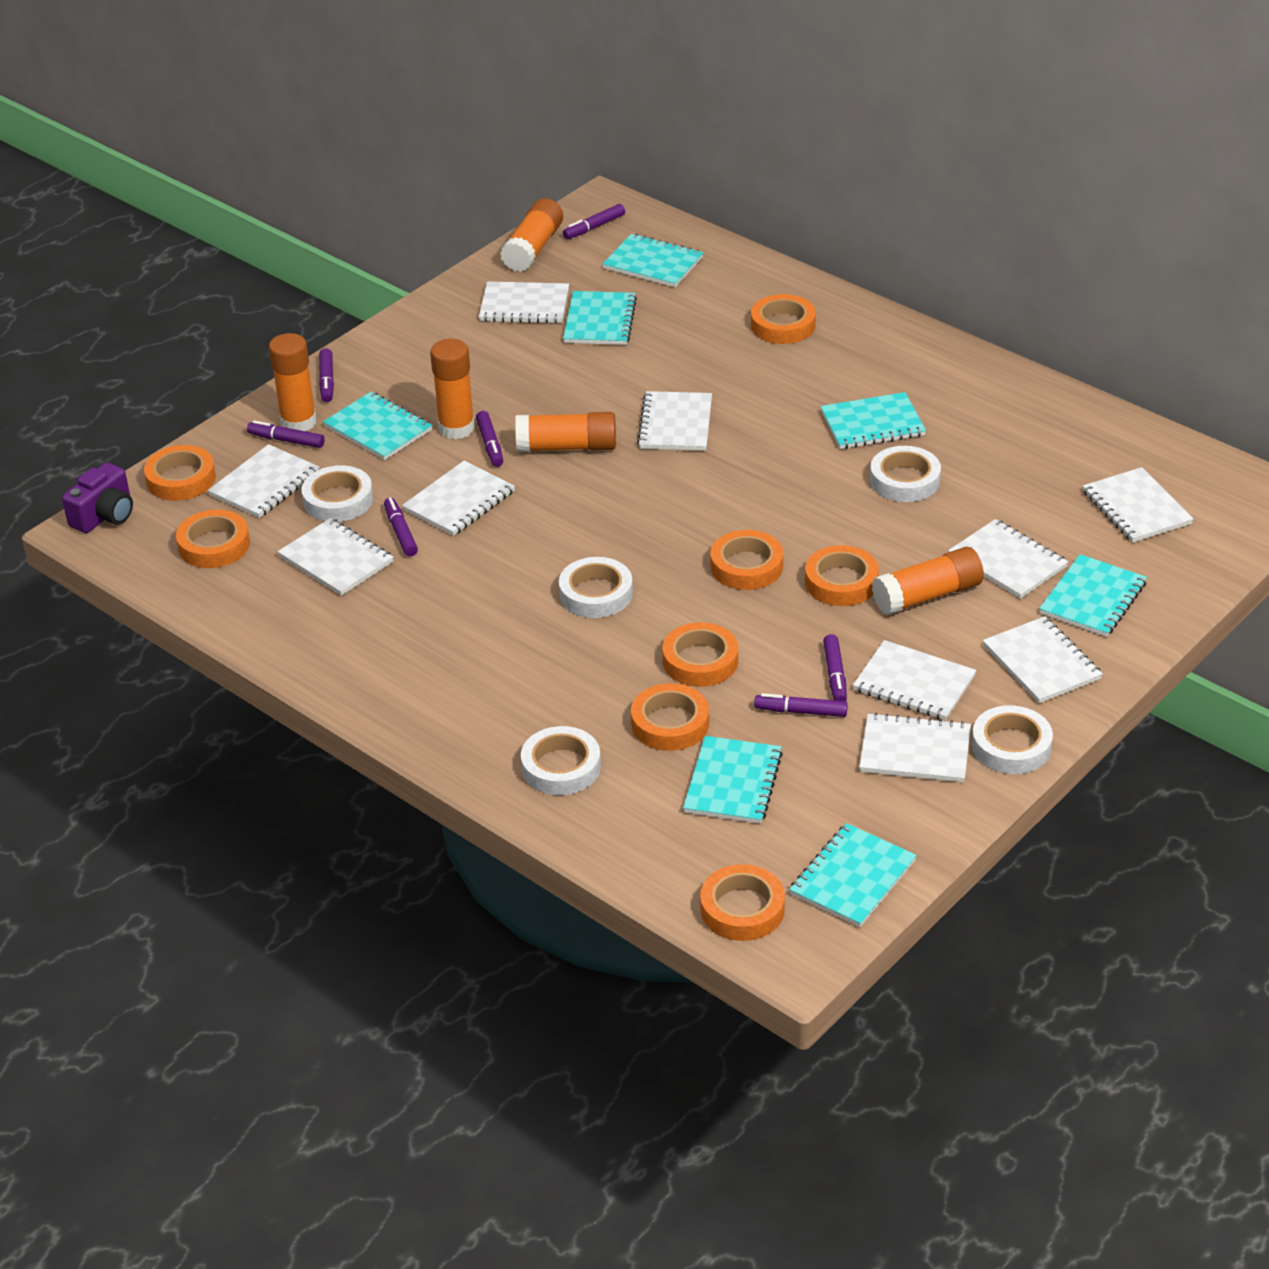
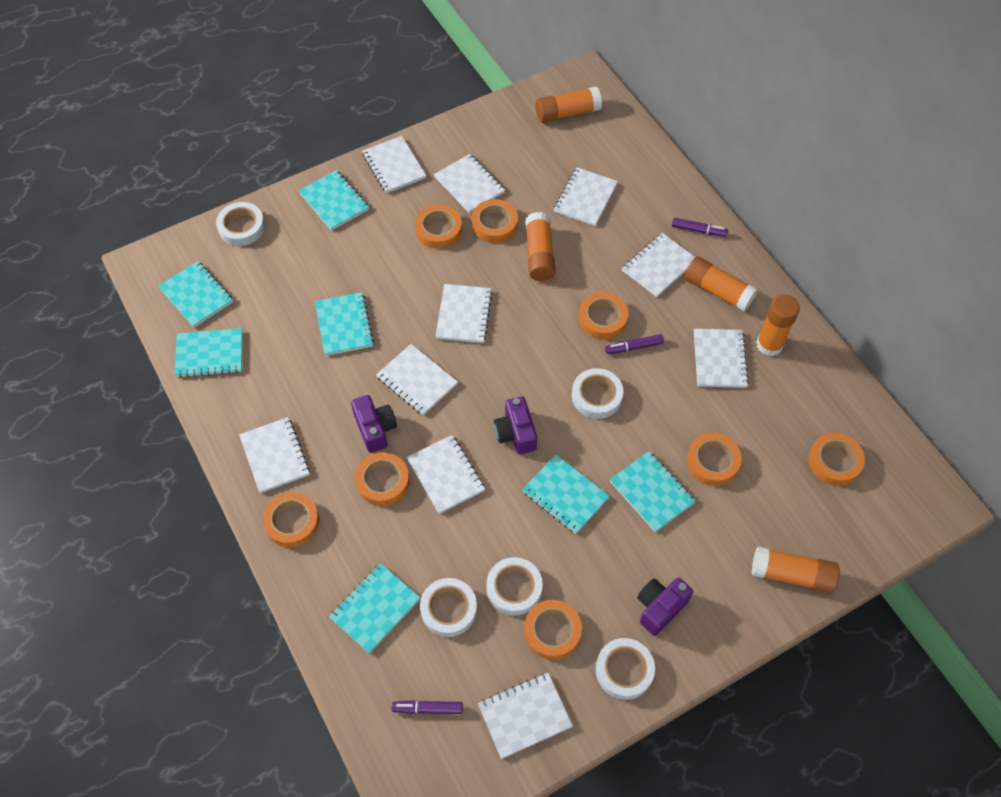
purple camera: 1 -> 3
purple marker: 7 -> 3

